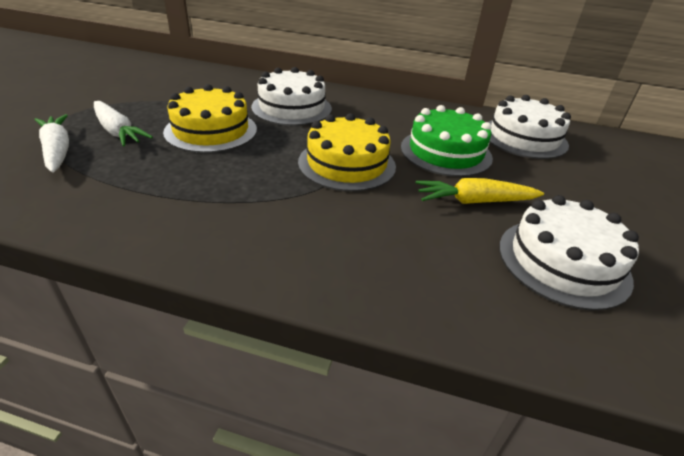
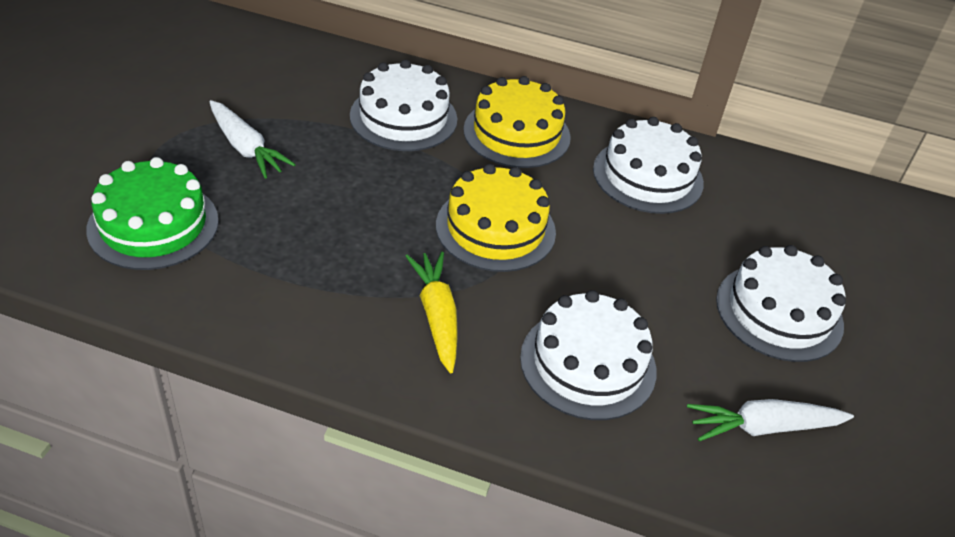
white cake: 3 -> 4

